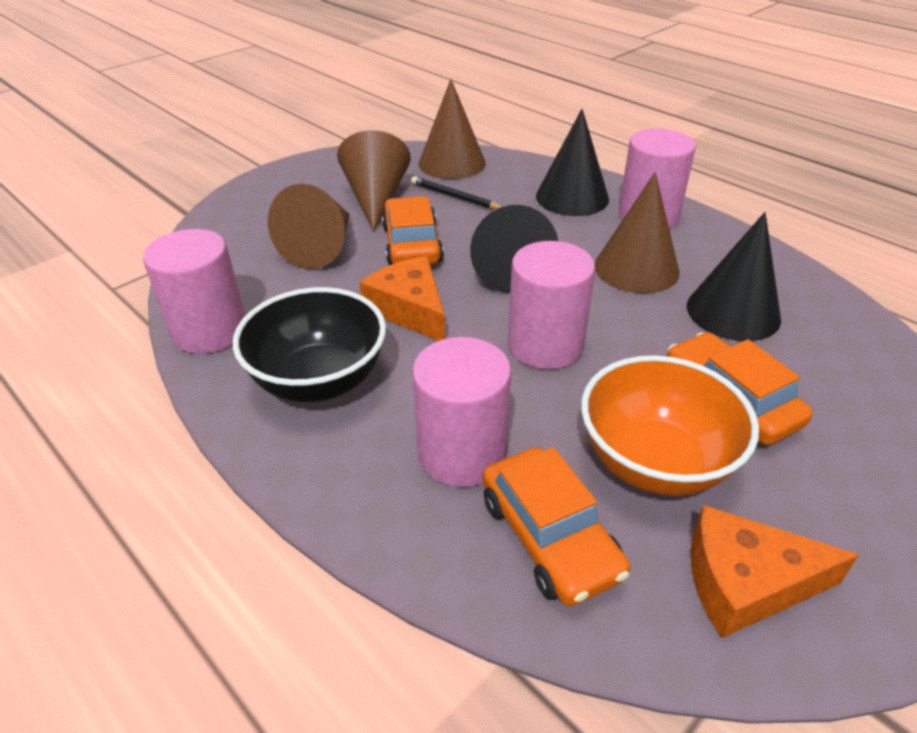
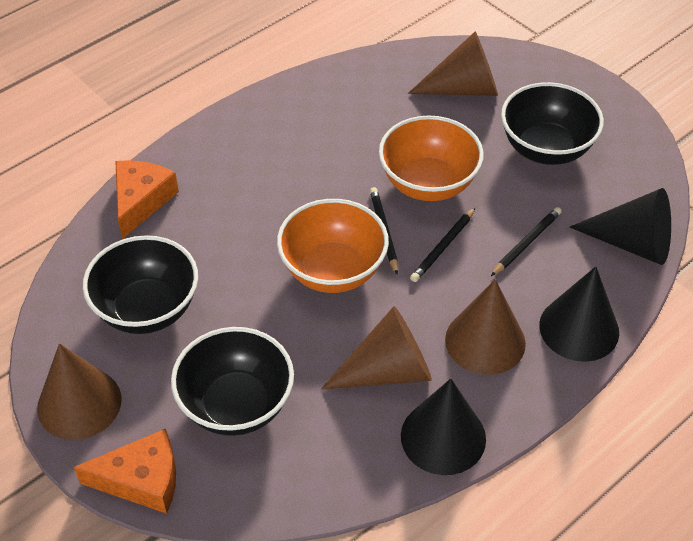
black bowl: 1 -> 3
black pencil: 1 -> 3
orange bowl: 1 -> 2
orange car: 3 -> 0
pink cylinder: 4 -> 0

